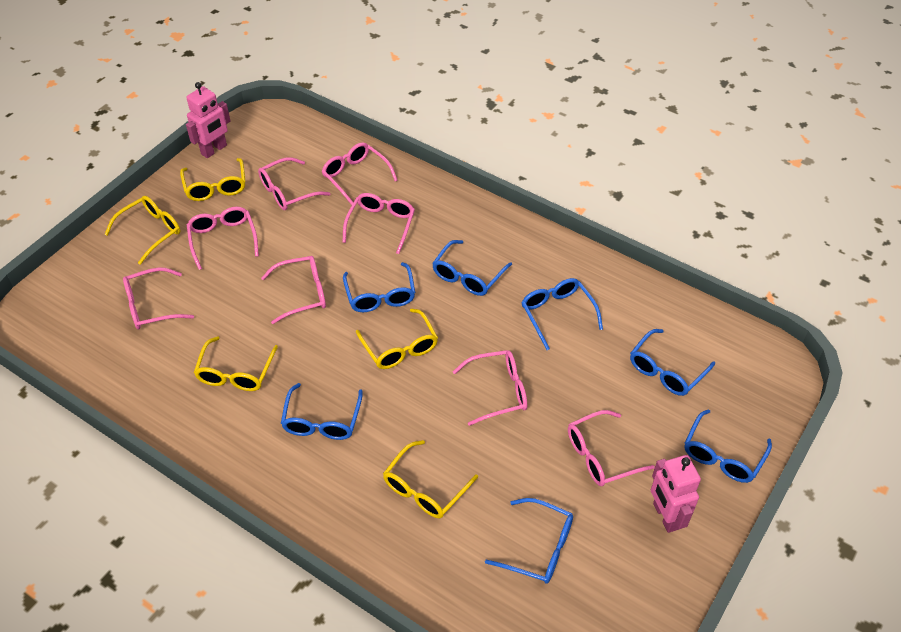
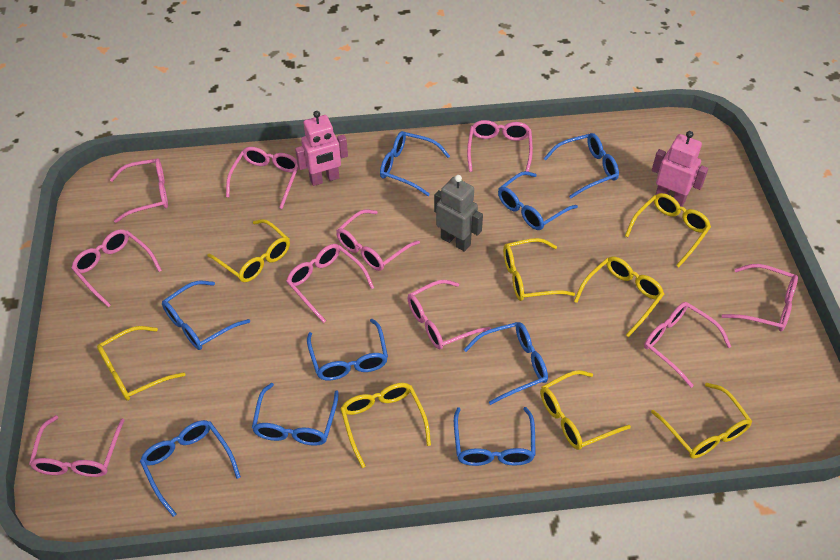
blue glasses: 7 -> 9
grey robot: 0 -> 1
pink glasses: 8 -> 10
yellow glasses: 5 -> 8

